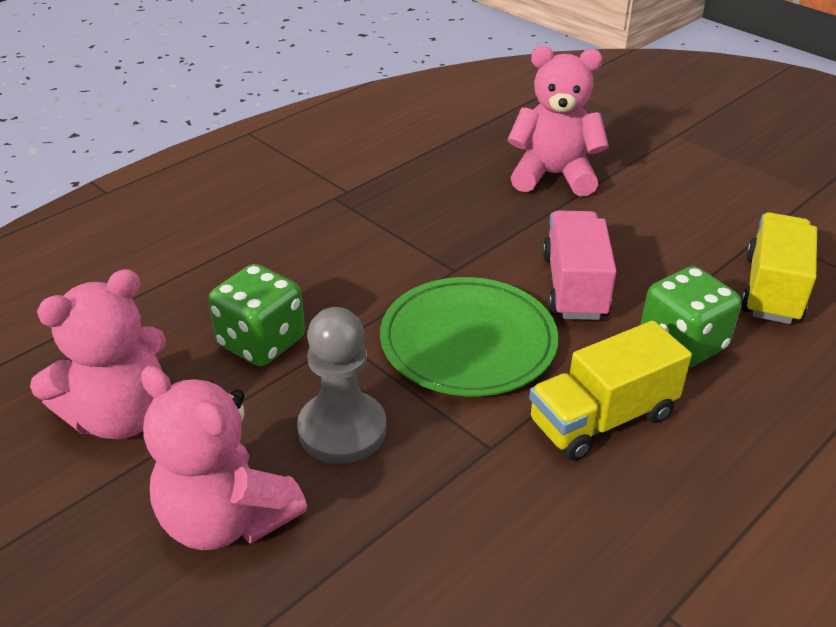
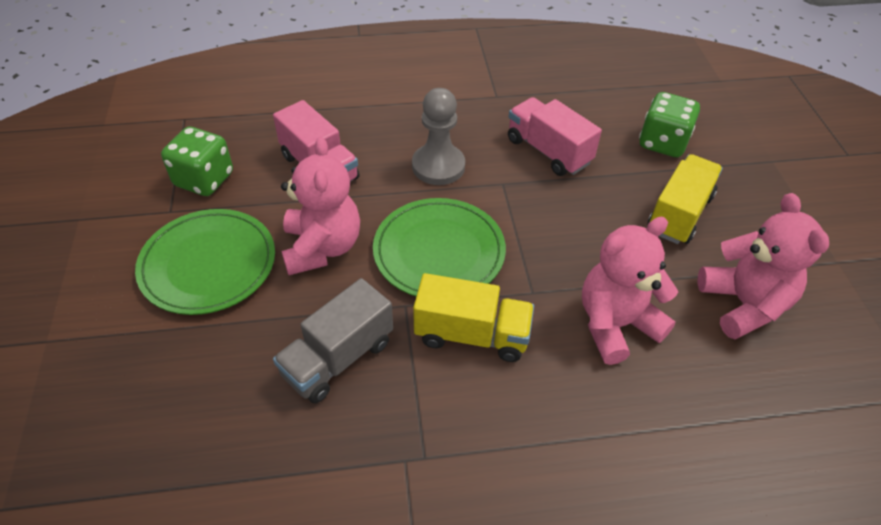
green plate: 1 -> 2
grey truck: 0 -> 1
pink truck: 1 -> 2

